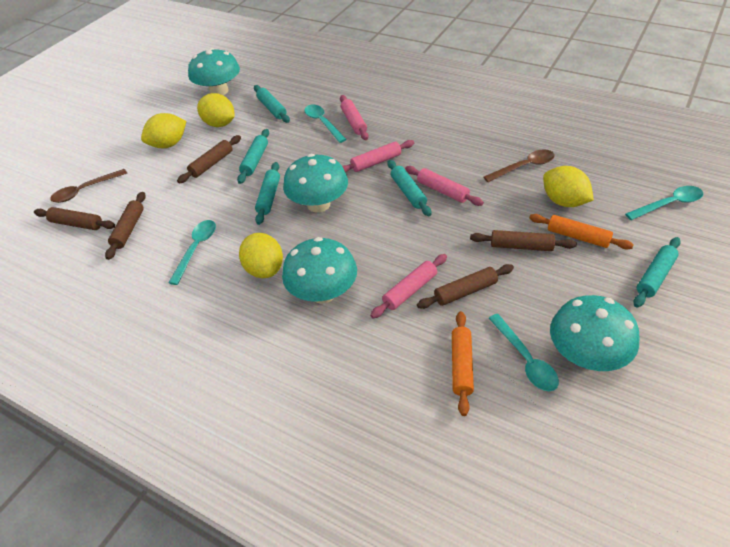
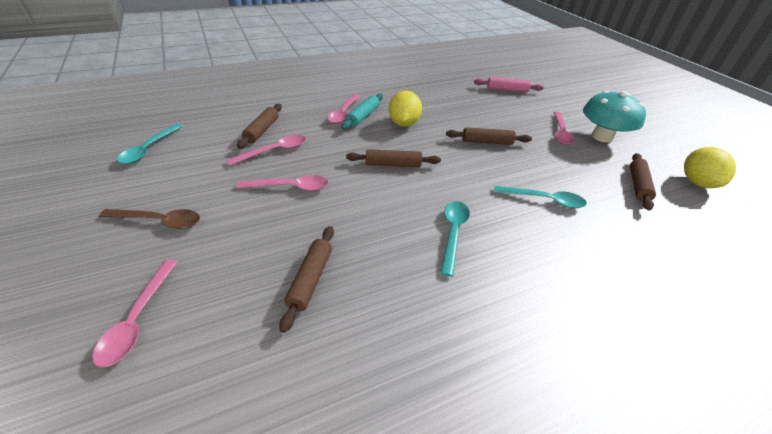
brown spoon: 2 -> 1
orange rolling pin: 2 -> 0
pink rolling pin: 4 -> 1
pink spoon: 0 -> 5
turquoise mushroom: 4 -> 1
turquoise rolling pin: 5 -> 1
turquoise spoon: 4 -> 3
yellow lemon: 4 -> 2

